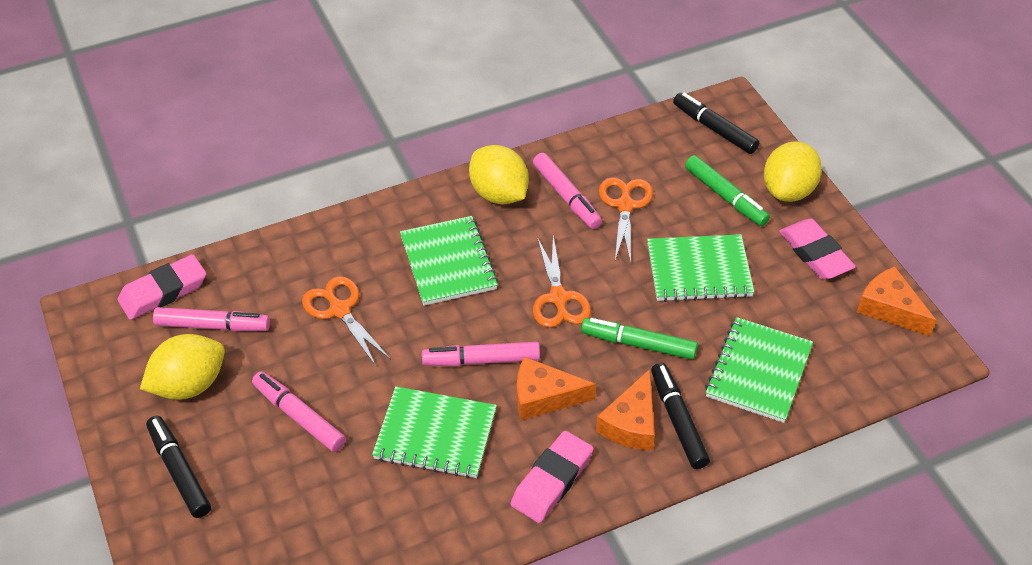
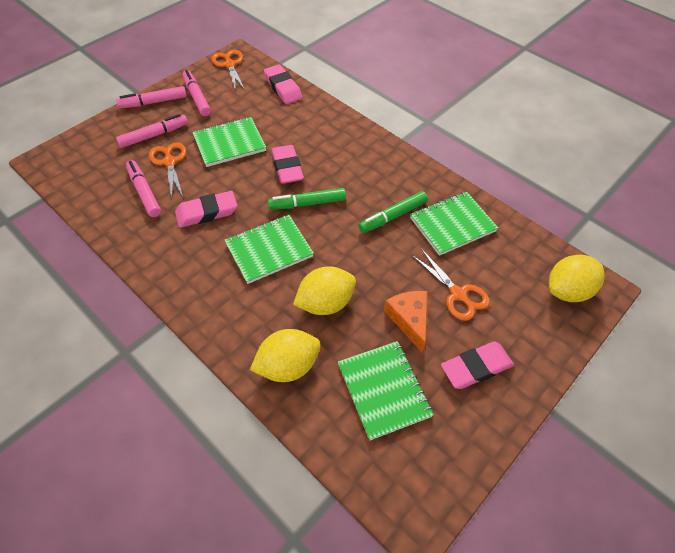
black marker: 3 -> 0
orange cheese: 3 -> 1
pink eraser: 3 -> 4

